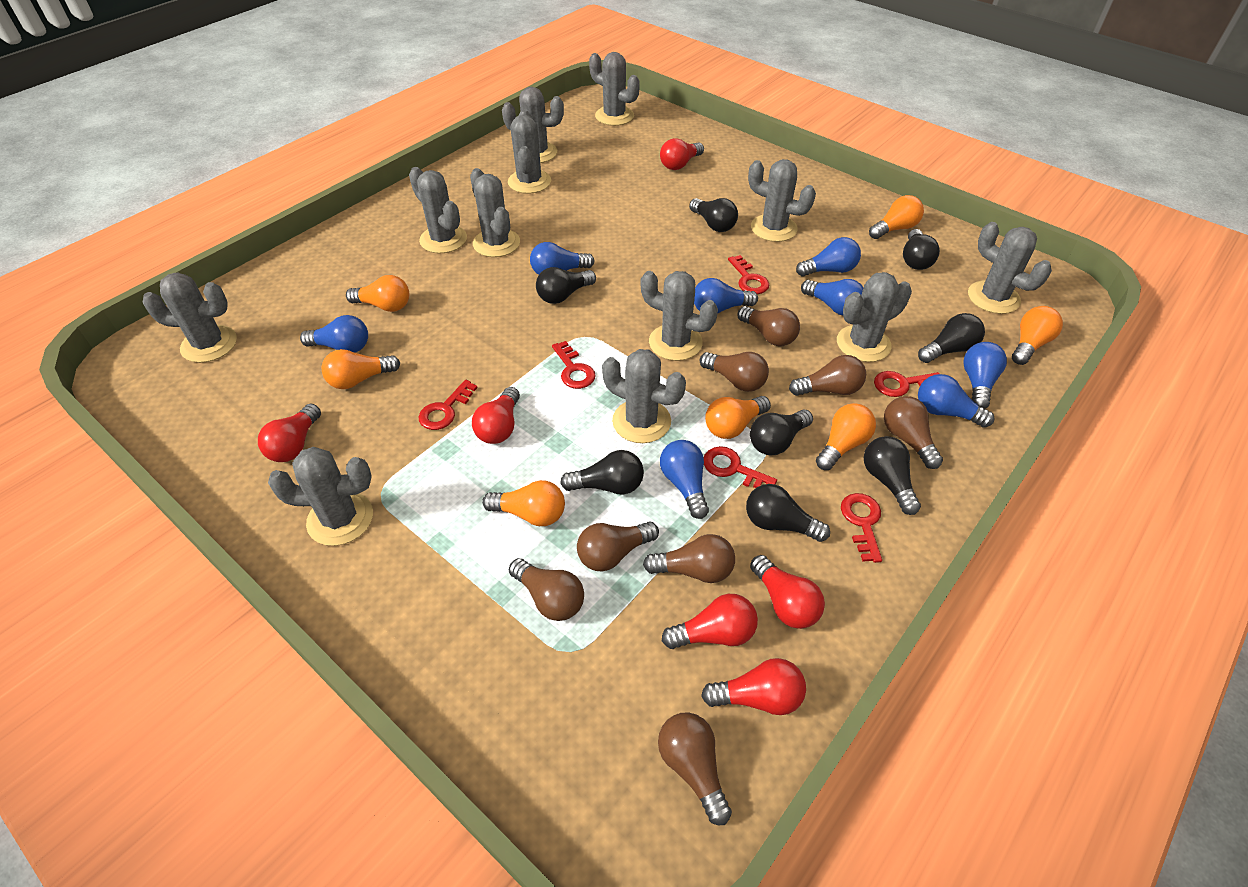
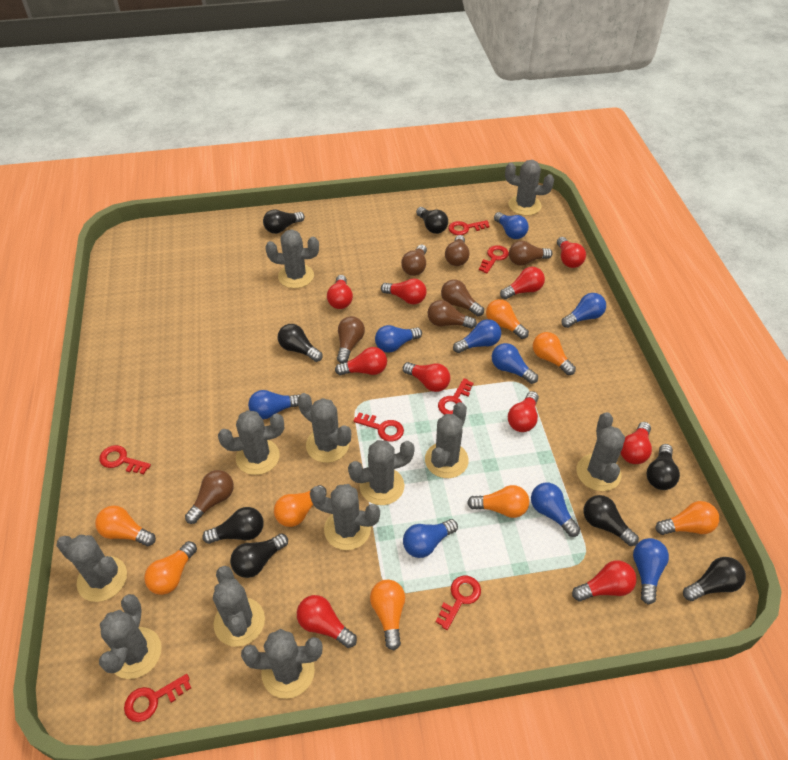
blue light bulb: 8 -> 9
brown light bulb: 8 -> 7
orange light bulb: 7 -> 8
red key: 6 -> 7
red light bulb: 6 -> 10

